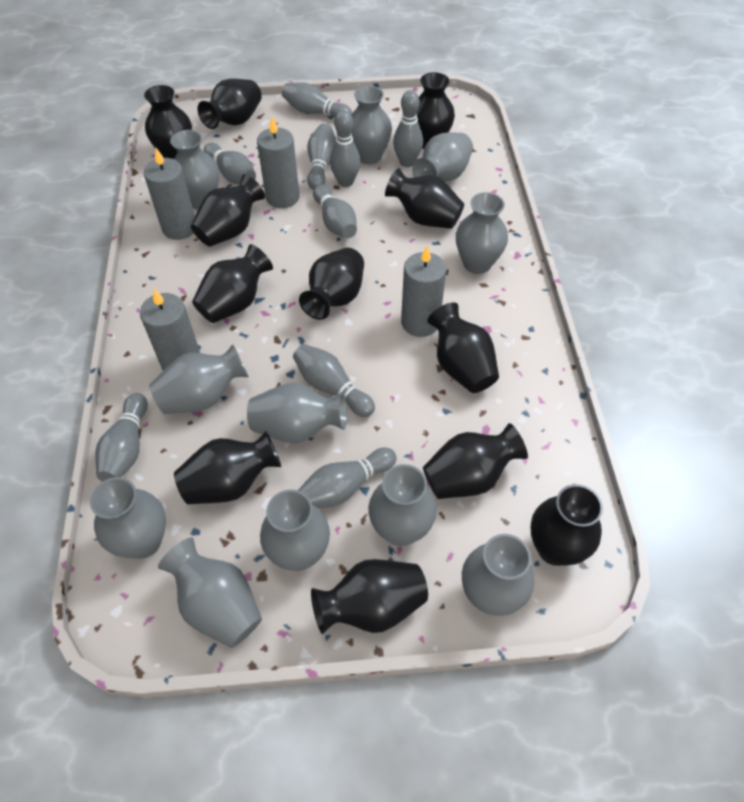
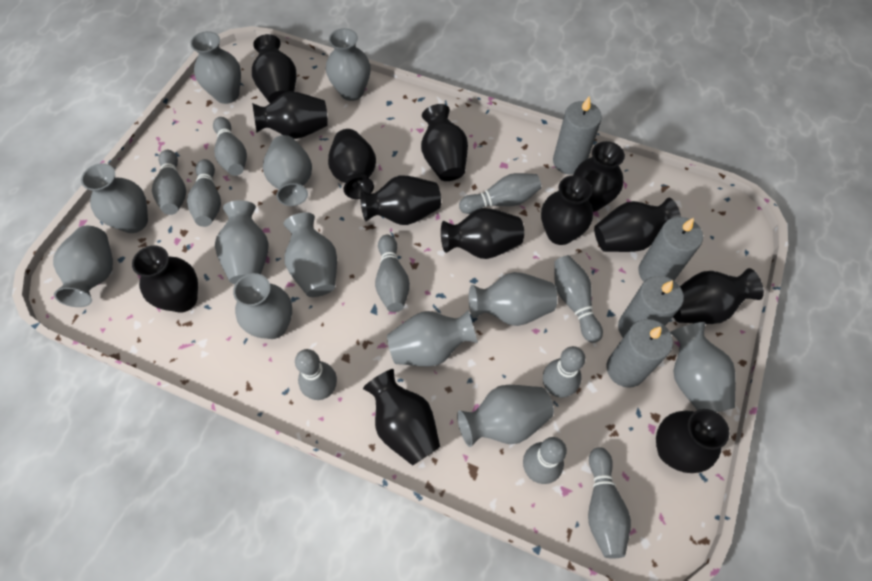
black vase: 12 -> 13
grey bowling pin: 9 -> 10
grey vase: 11 -> 12

